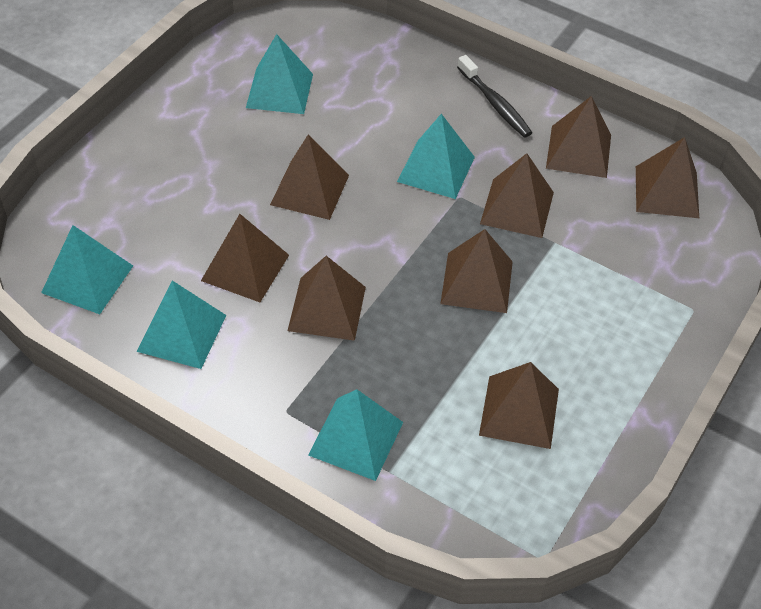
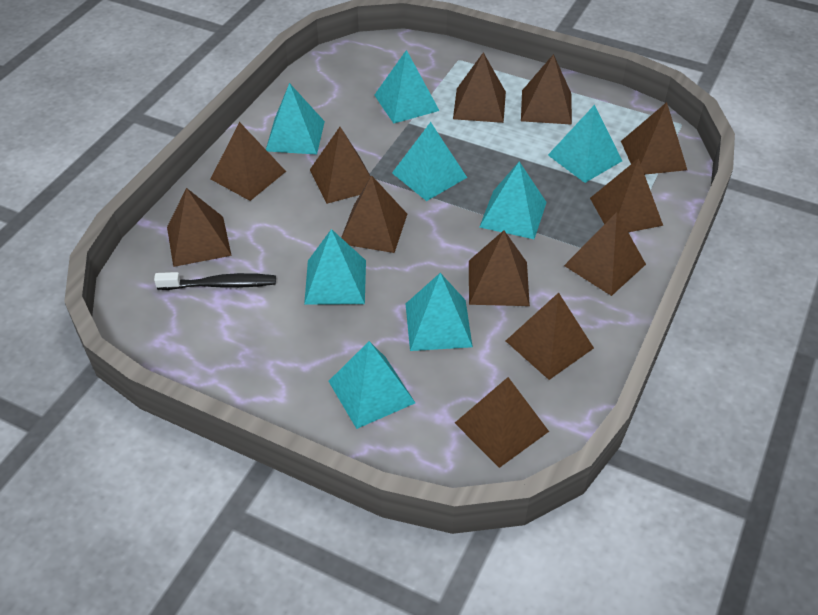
brown pyramid: 8 -> 12
turquoise pyramid: 5 -> 8

